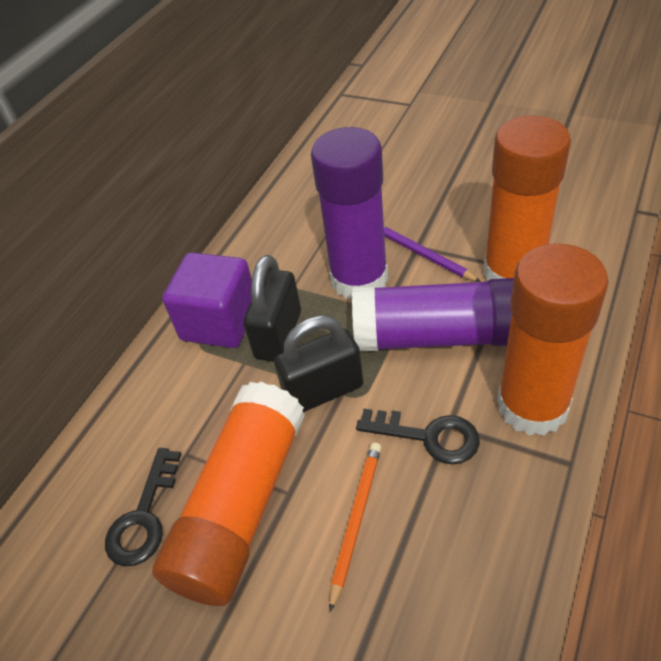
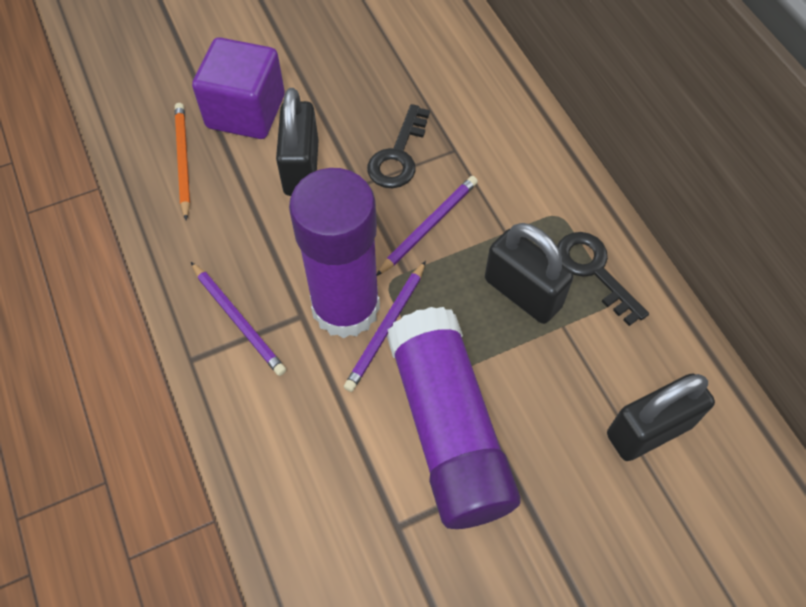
black padlock: 2 -> 3
orange glue stick: 3 -> 0
purple pencil: 1 -> 3

